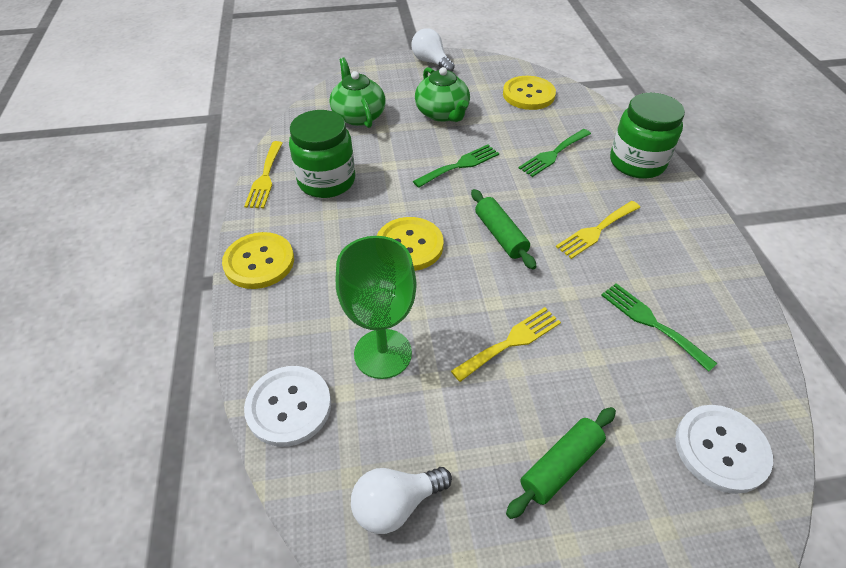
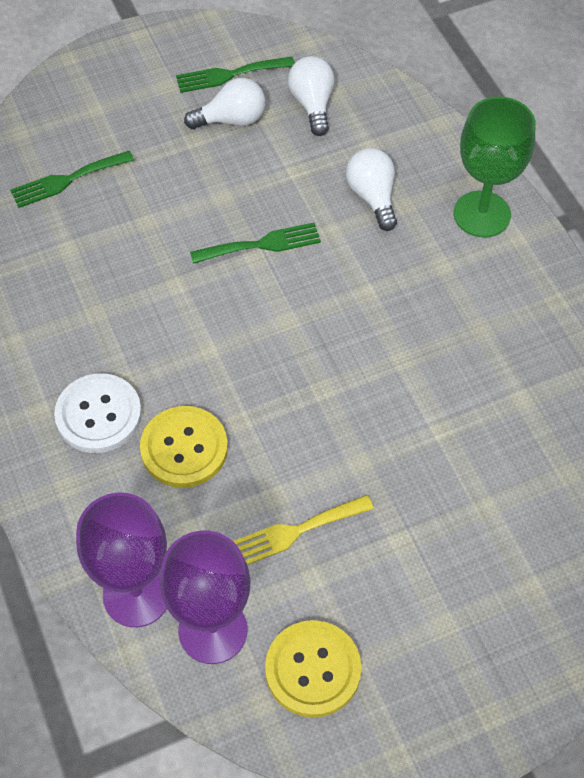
green jar: 2 -> 0
green rolling pin: 2 -> 0
green teapot: 2 -> 0
purple goblet: 0 -> 2
white button: 2 -> 1
white light bulb: 2 -> 3
yellow button: 3 -> 2
yellow fork: 3 -> 1

